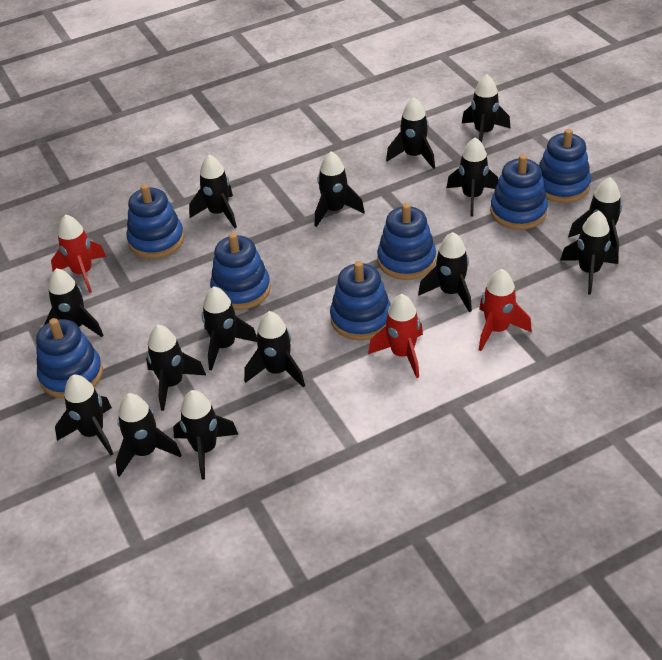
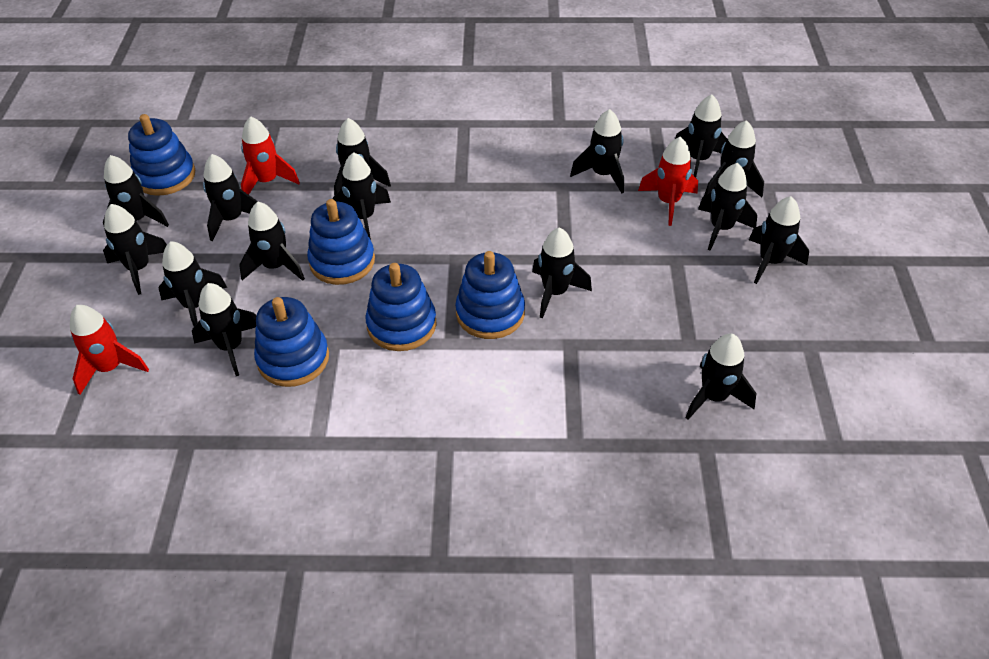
blue stacking toy: 7 -> 5

